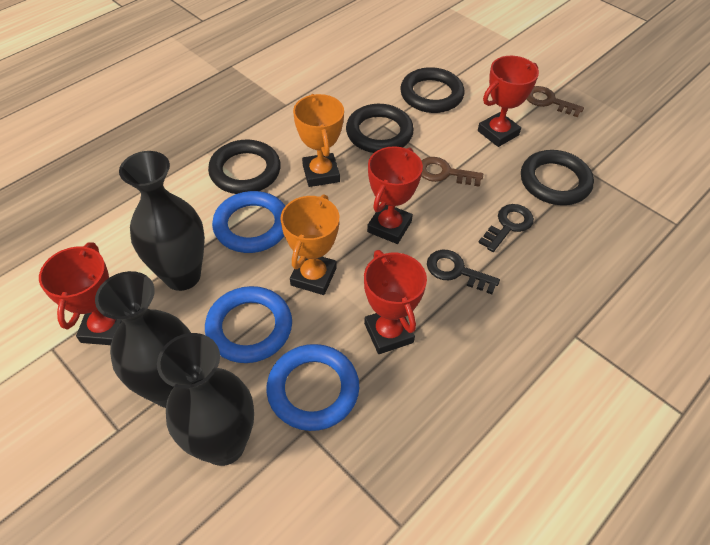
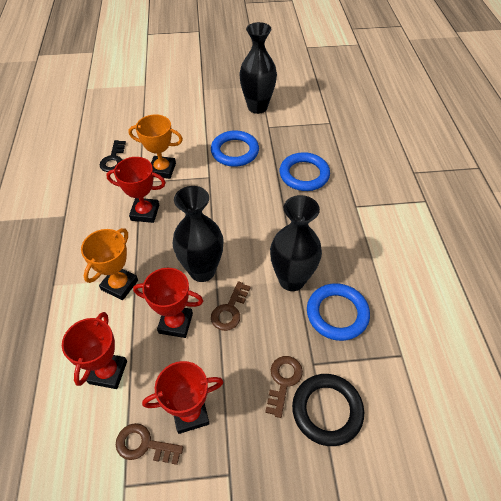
black key: 2 -> 1
black ring: 4 -> 1
brown key: 2 -> 3

